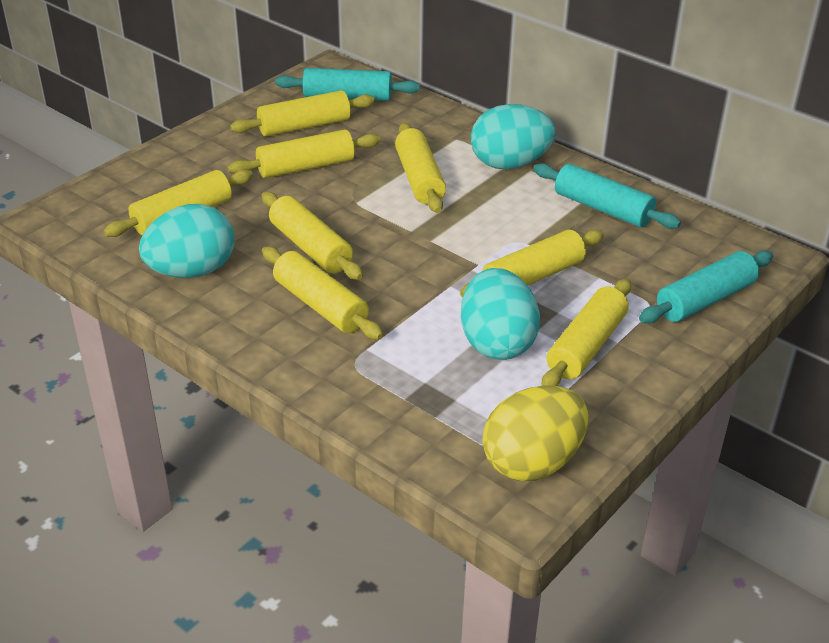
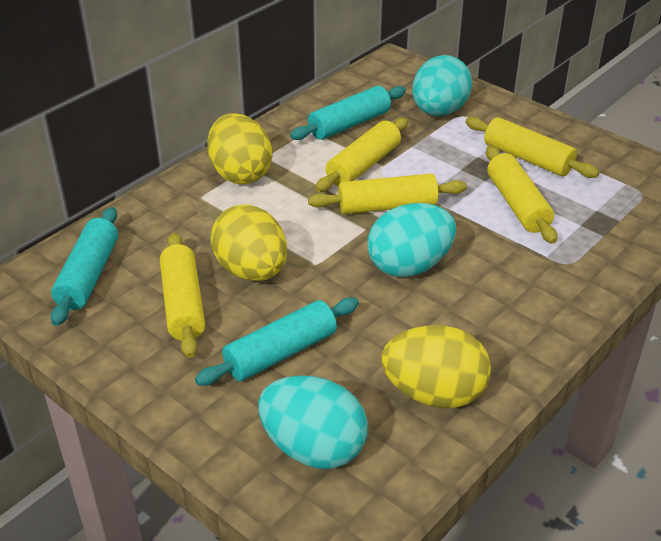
yellow egg: 1 -> 3
yellow rolling pin: 8 -> 5

